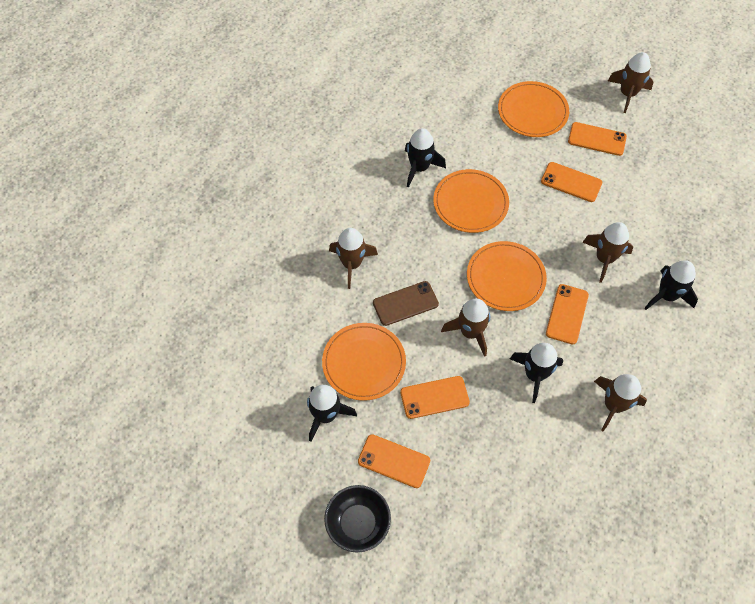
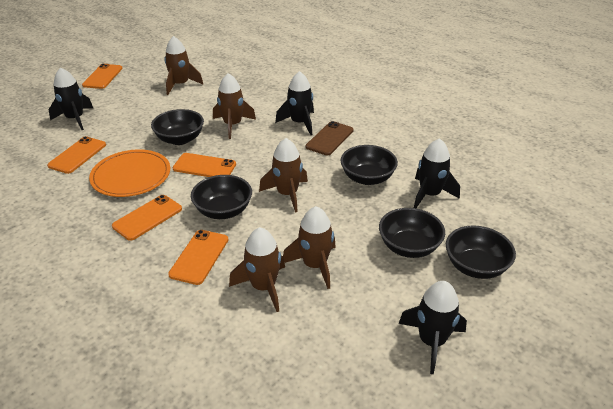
black bowl: 1 -> 5
orange plate: 4 -> 1

